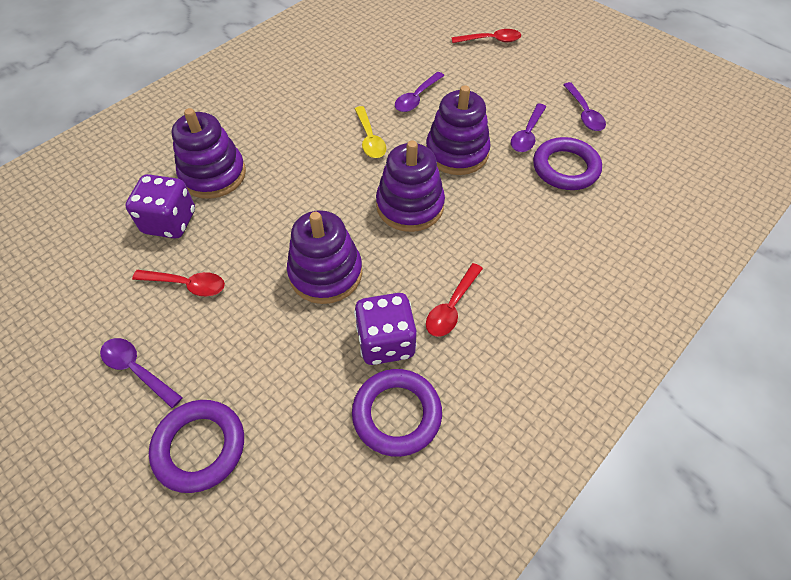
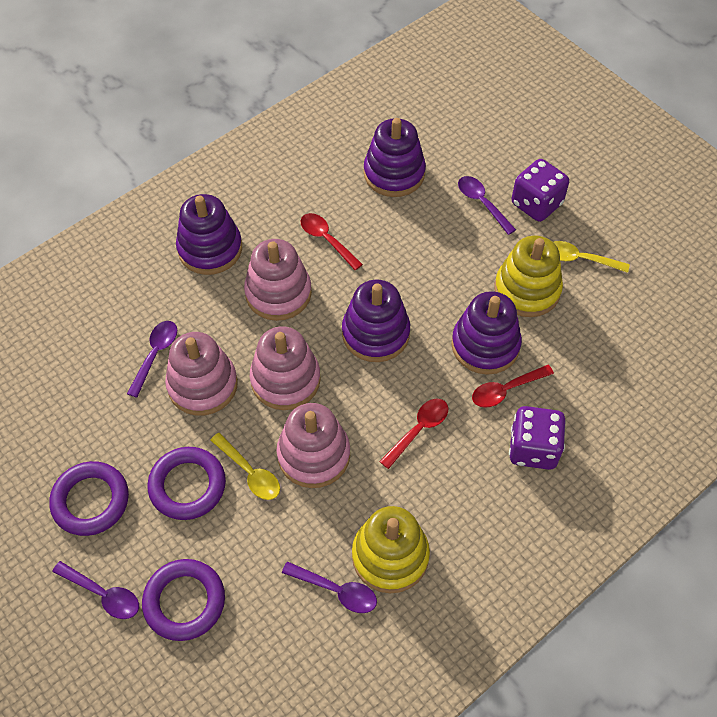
pink stacking toy: 0 -> 4
yellow spoon: 1 -> 2
yellow stacking toy: 0 -> 2

